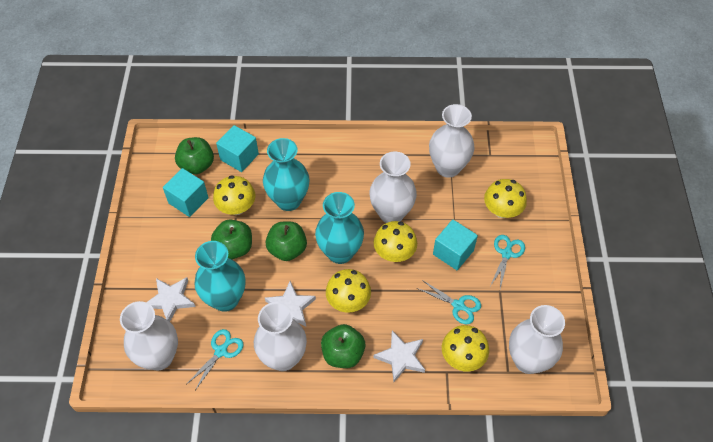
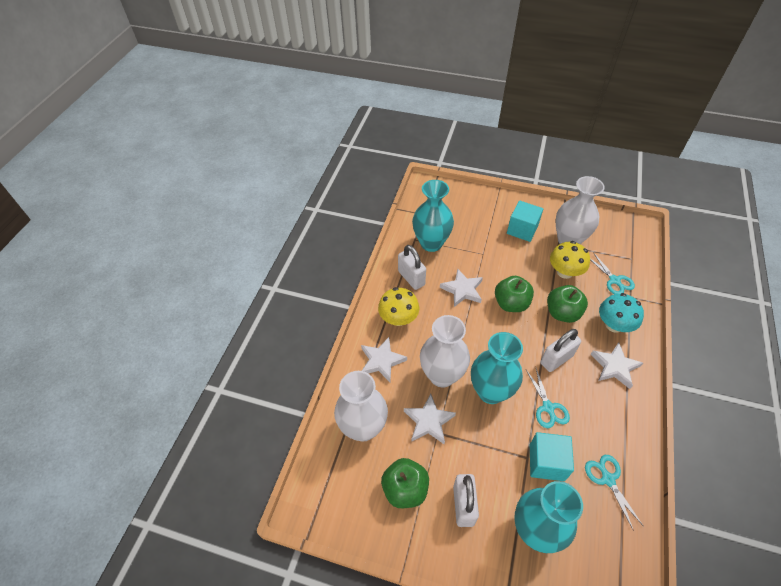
green apple: 4 -> 3
turquoise cube: 3 -> 2
turquoise mushroom: 0 -> 1
white padlock: 0 -> 3
white star: 3 -> 4
white vase: 5 -> 3
yellow mushroom: 5 -> 2

